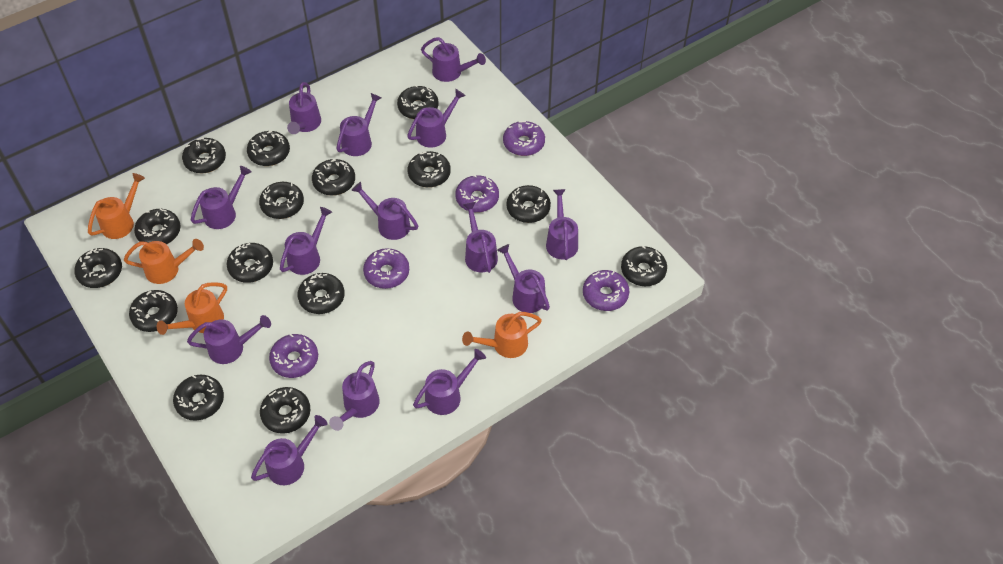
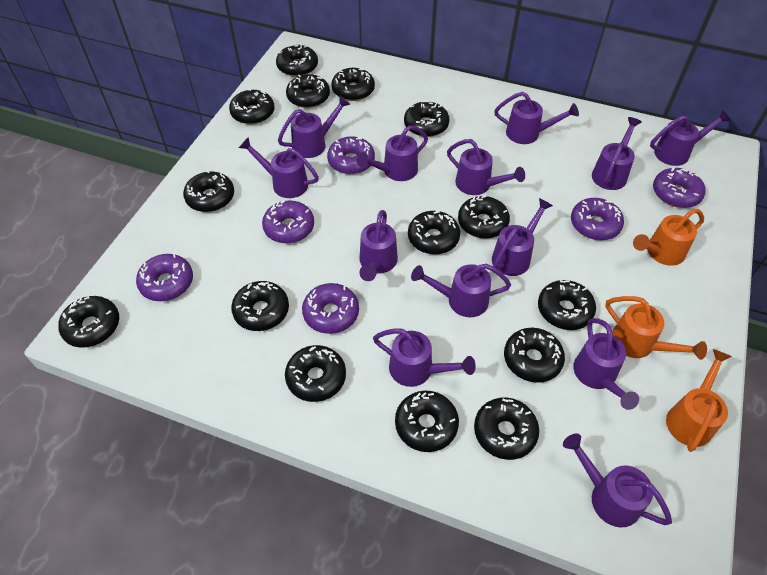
orange watering can: 4 -> 3
purple donut: 5 -> 6
purple watering can: 14 -> 13

